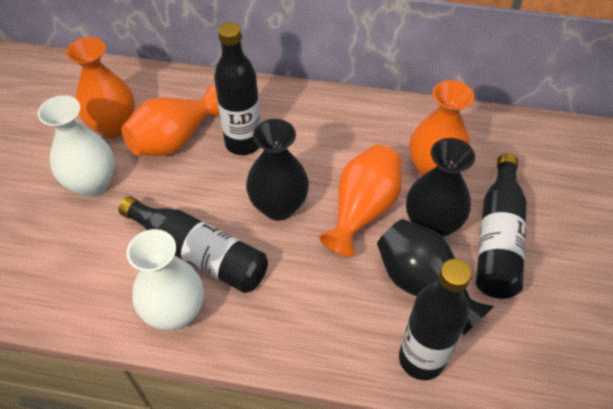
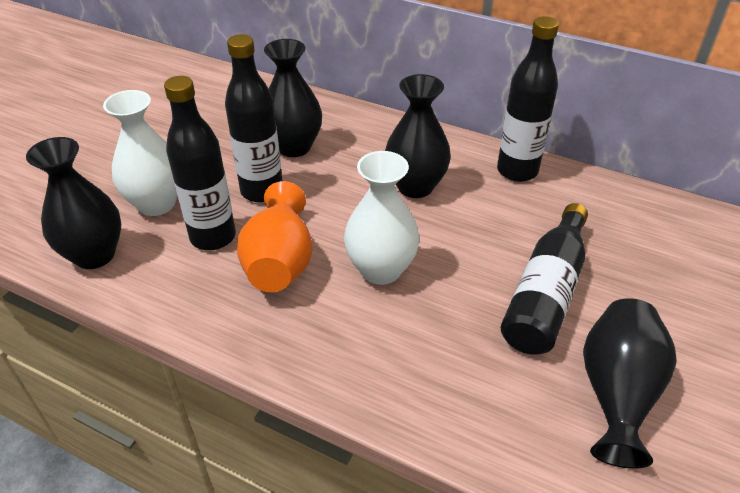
black vase: 3 -> 4
orange vase: 4 -> 1

